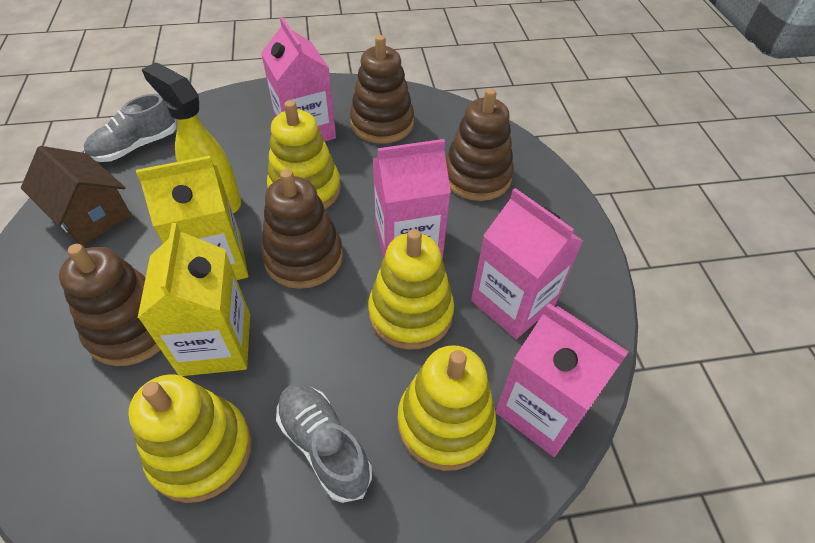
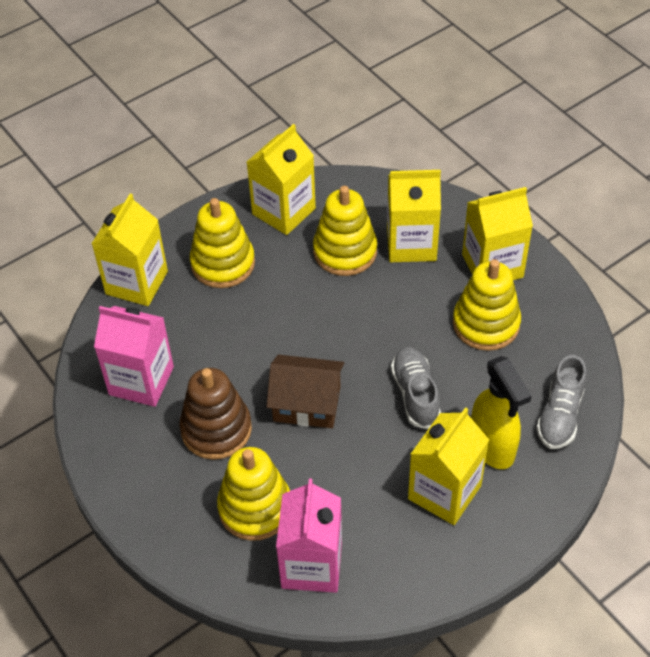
brown stacking toy: 4 -> 1
pink carton: 4 -> 2
yellow carton: 2 -> 5

